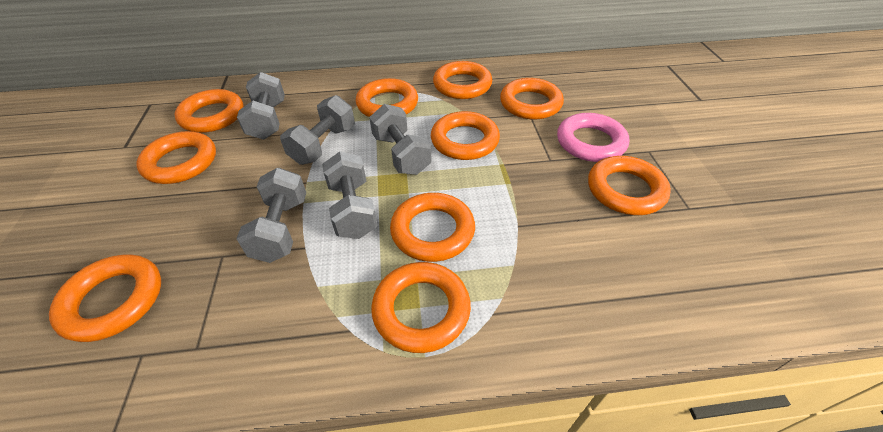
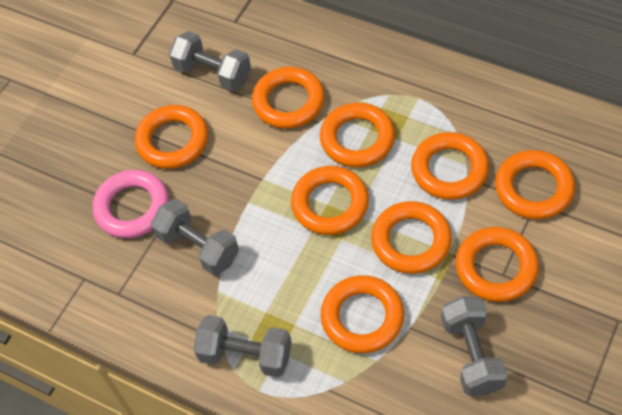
grey dumbbell: 5 -> 4
orange ring: 10 -> 9

